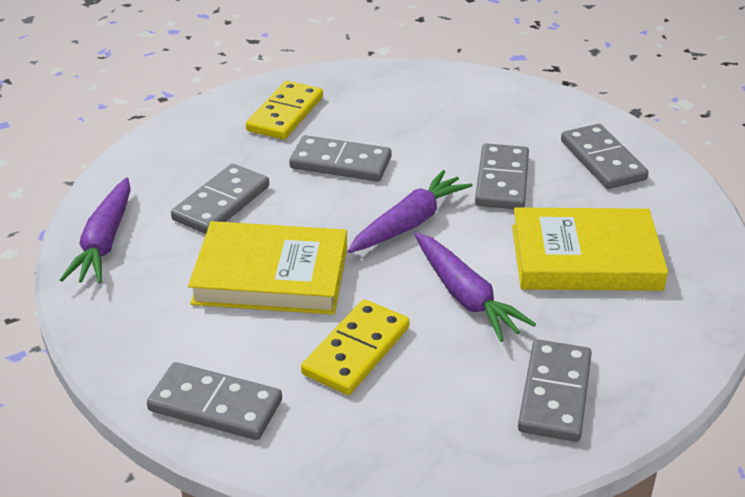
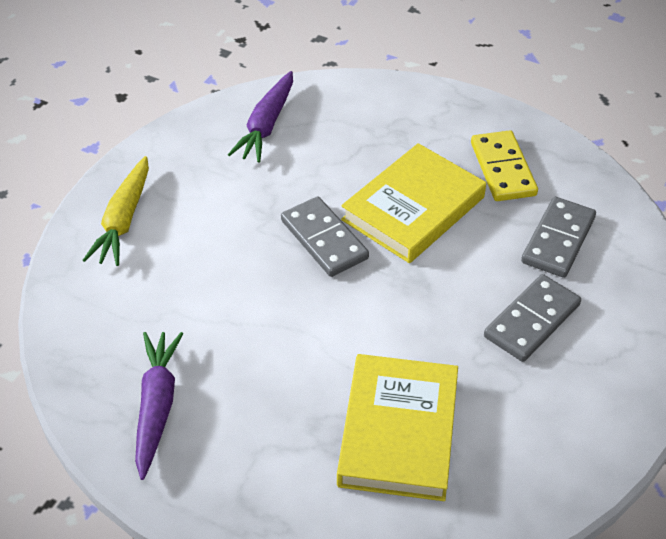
grey domino: 6 -> 3
purple carrot: 3 -> 2
yellow carrot: 0 -> 1
yellow domino: 2 -> 1

